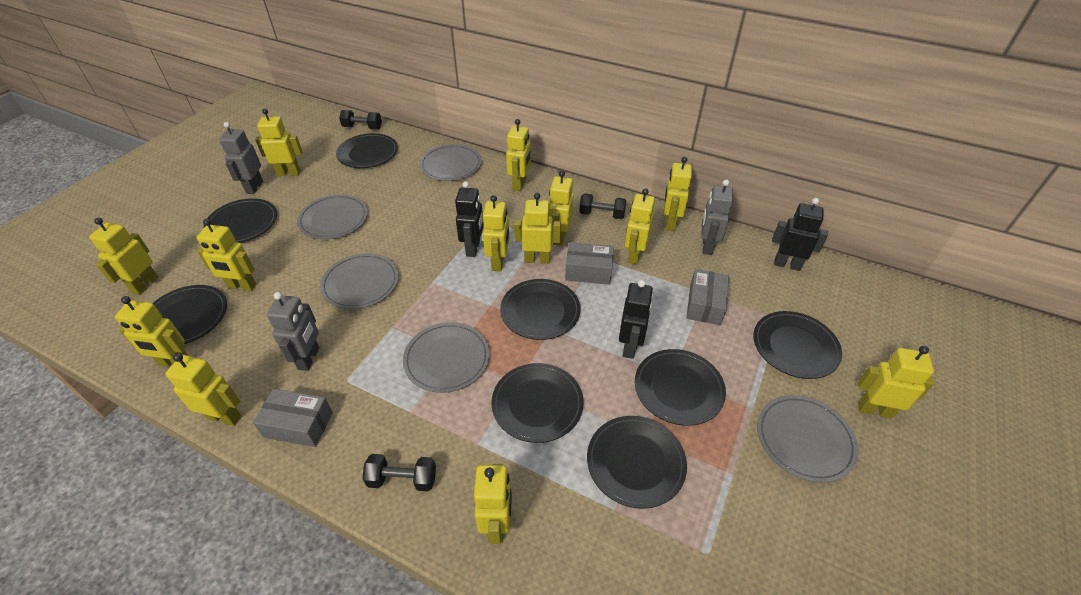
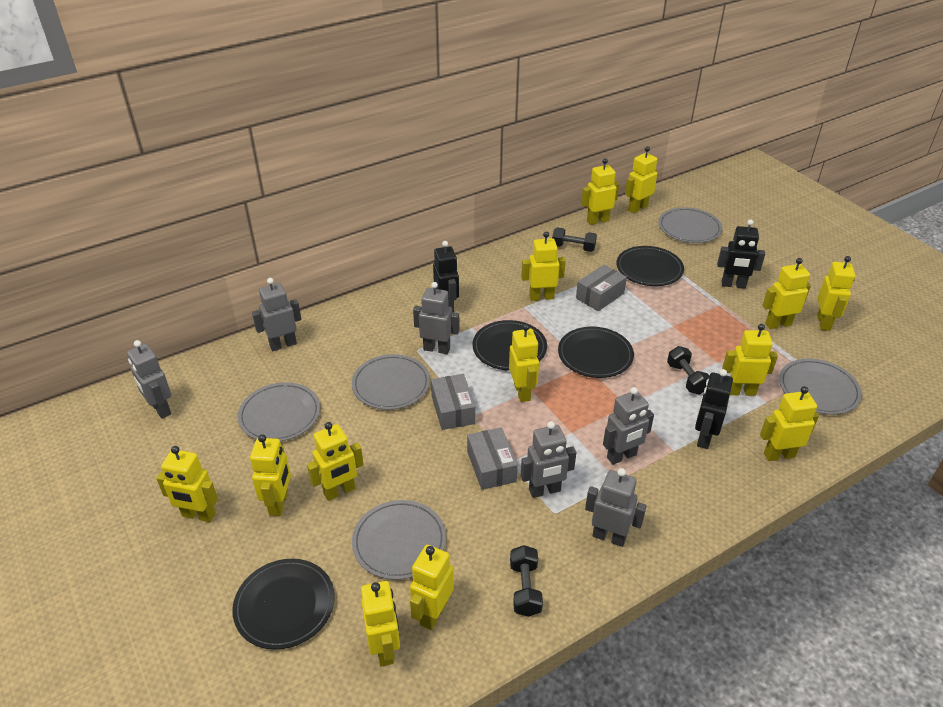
black plate: 8 -> 4
grey robot: 3 -> 6

